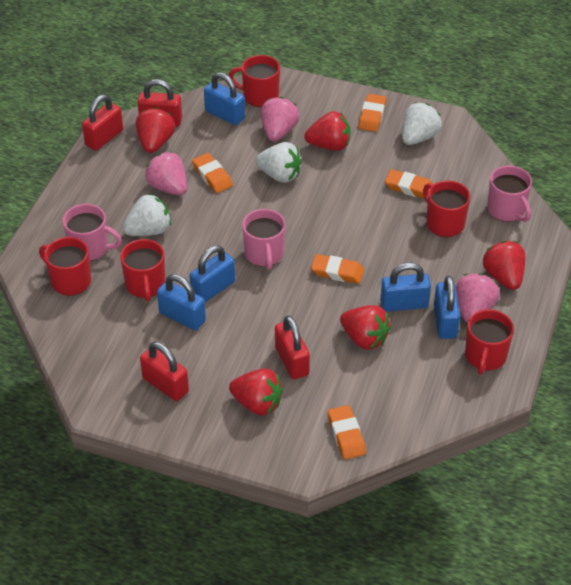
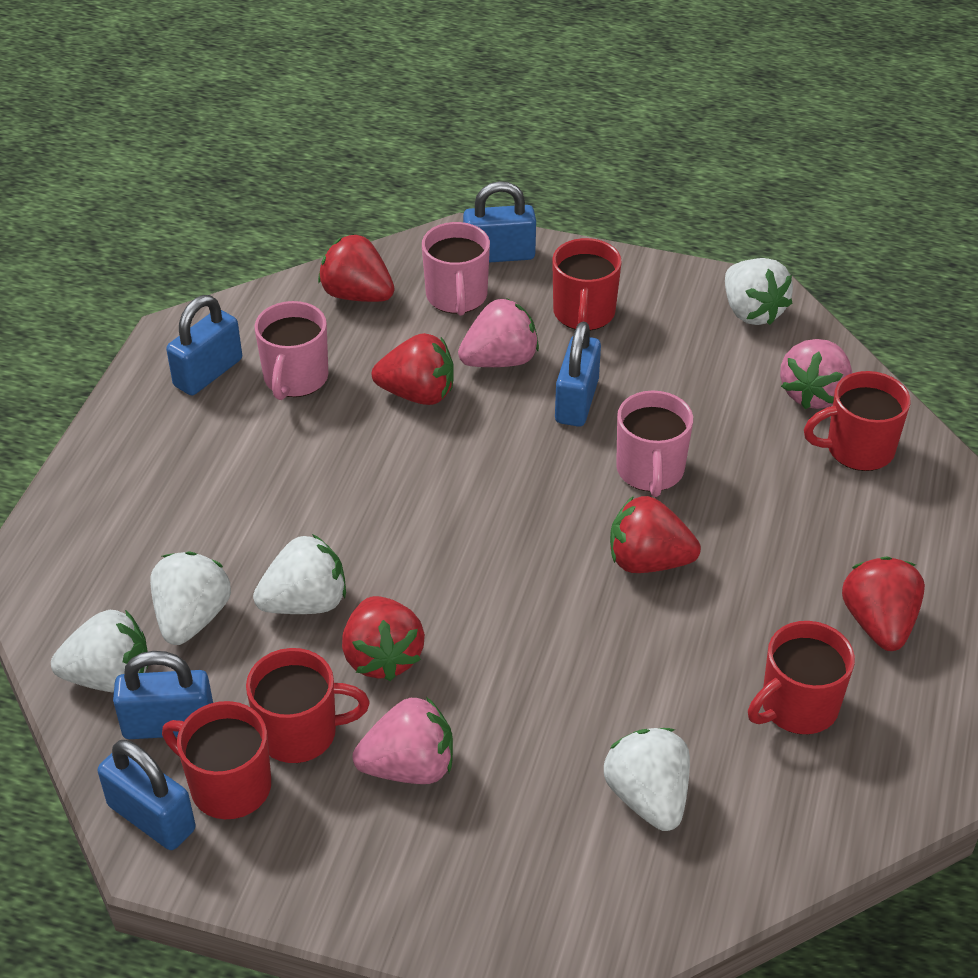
orange eraser: 5 -> 0
red padlock: 4 -> 0
white strawberry: 3 -> 5

